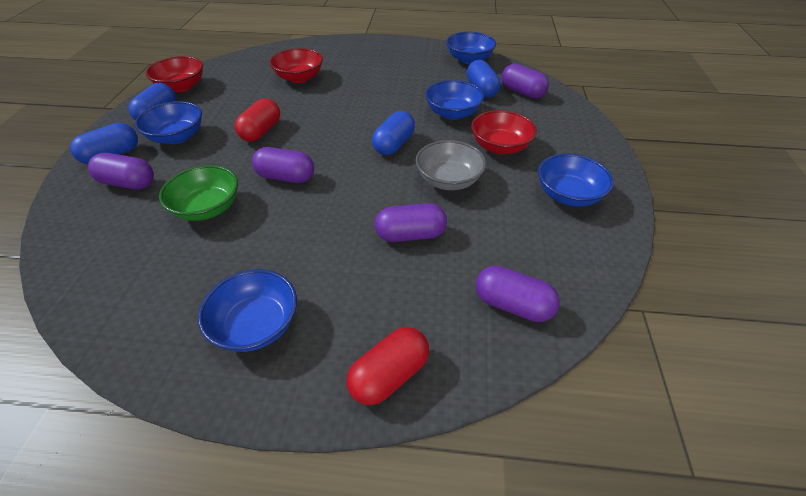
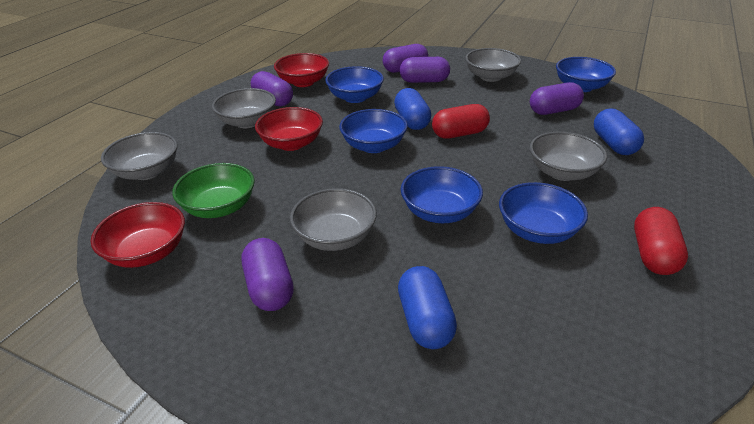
blue capsule: 4 -> 3
grey bowl: 1 -> 5

